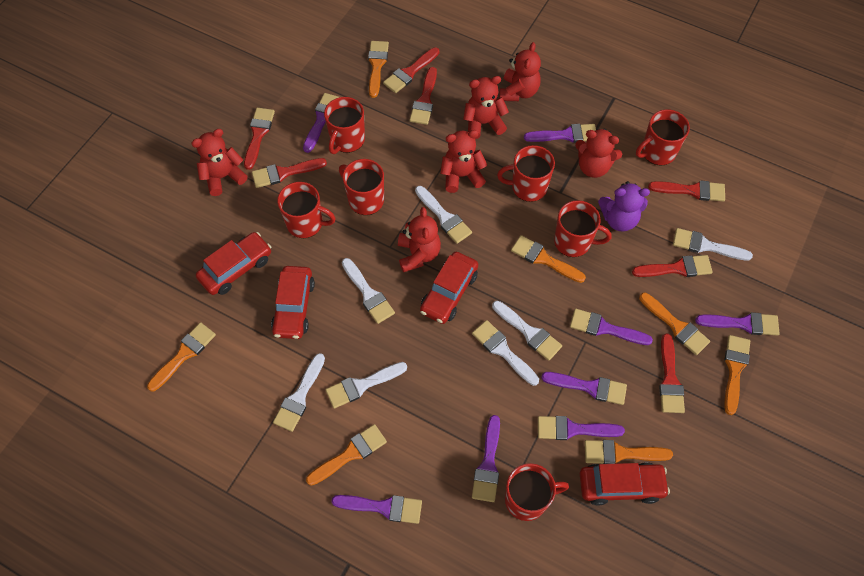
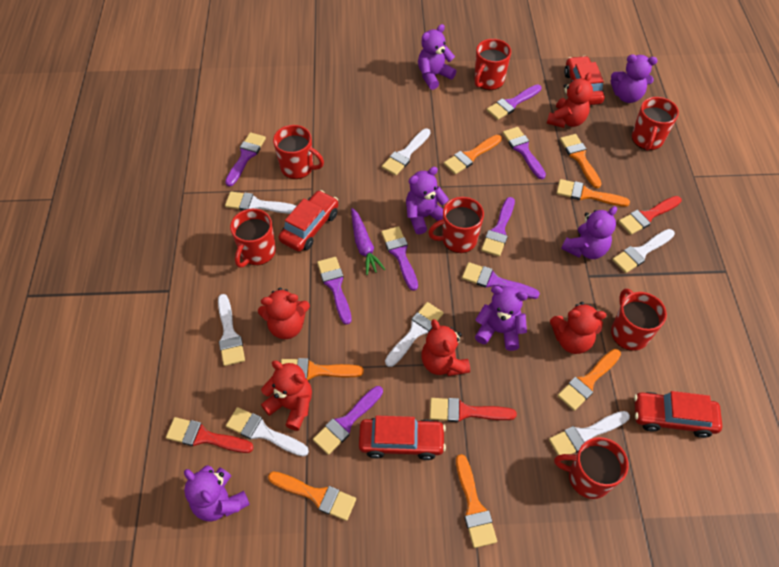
purple carrot: 0 -> 1
purple teddy bear: 1 -> 6
red brush: 7 -> 3
red teddy bear: 6 -> 5

